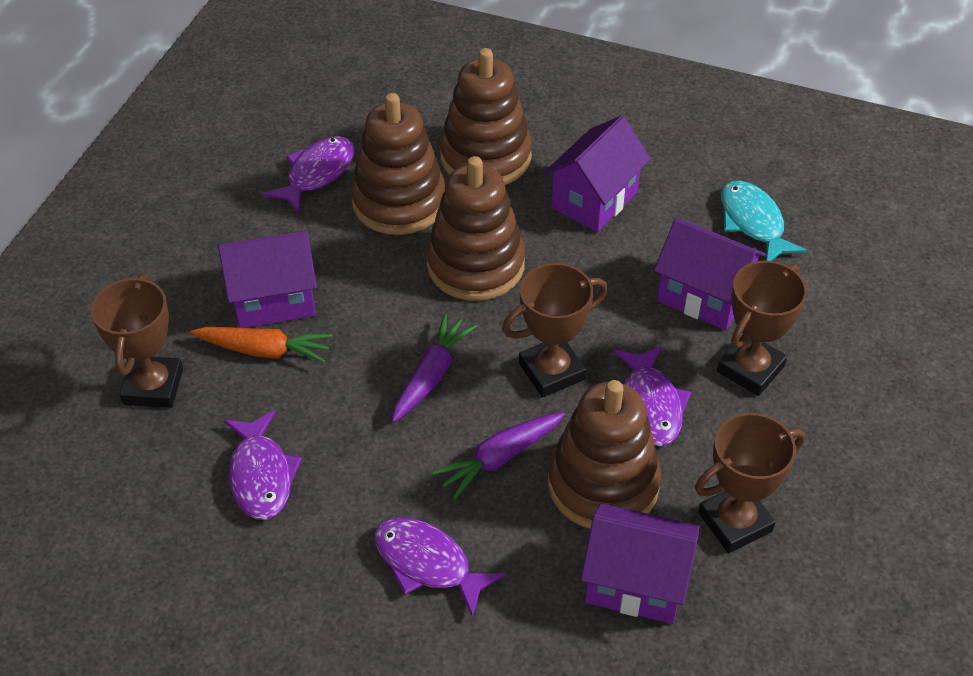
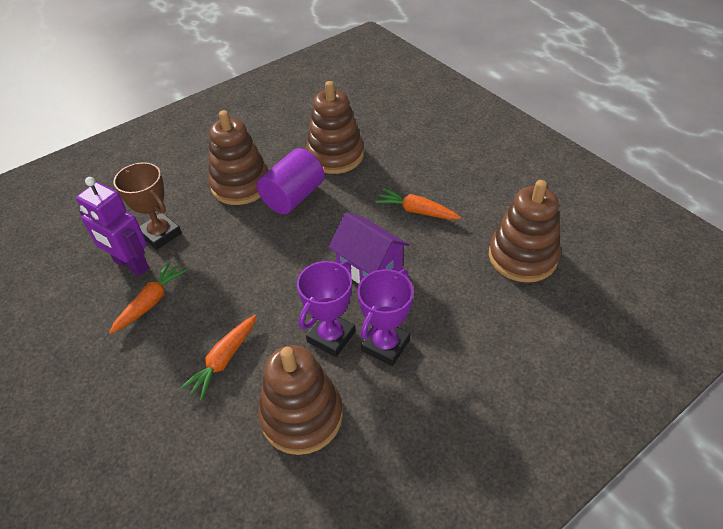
brown trophy: 4 -> 1
orange carrot: 1 -> 3
purple carrot: 2 -> 0
purple cylinder: 0 -> 1
purple fish: 4 -> 0
purple house: 4 -> 1
purple robot: 0 -> 1
purple trophy: 0 -> 2
turquoise fish: 1 -> 0

